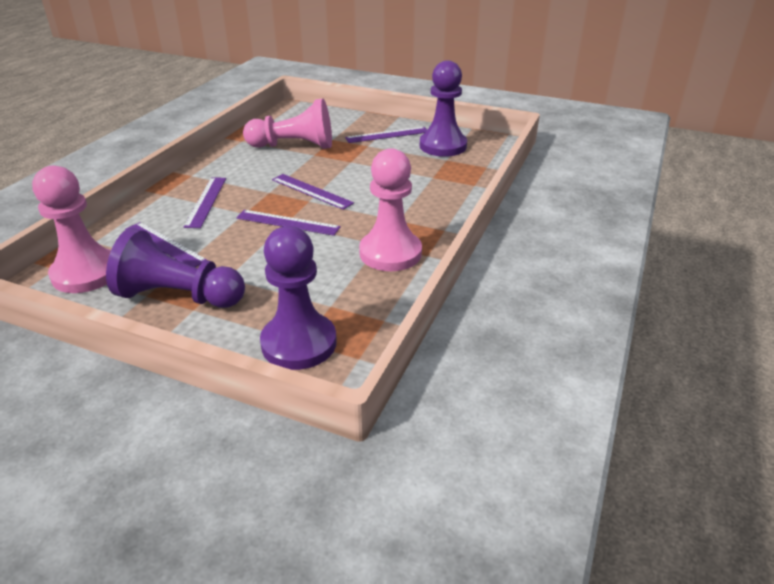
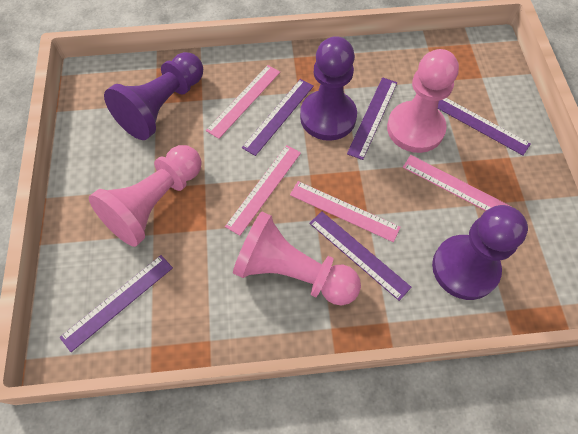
pink ruler: 0 -> 4

